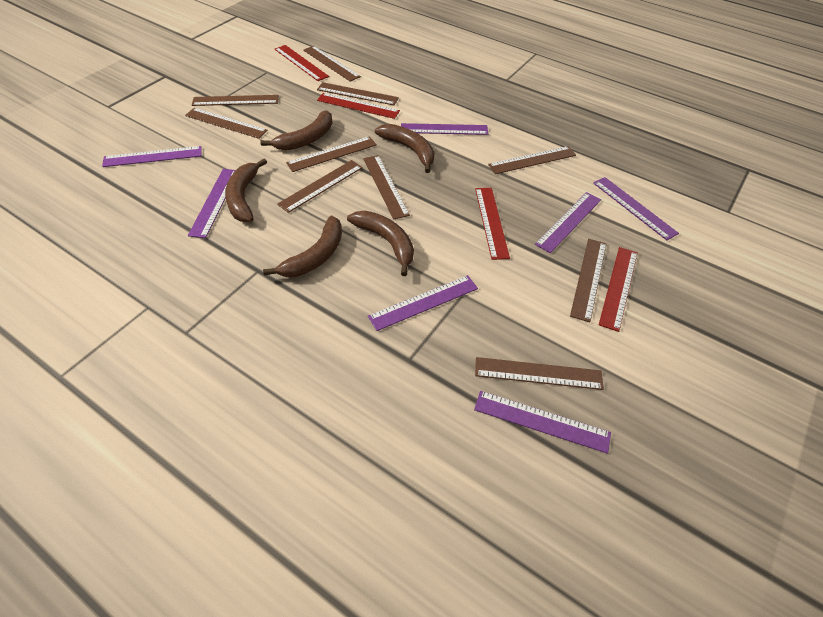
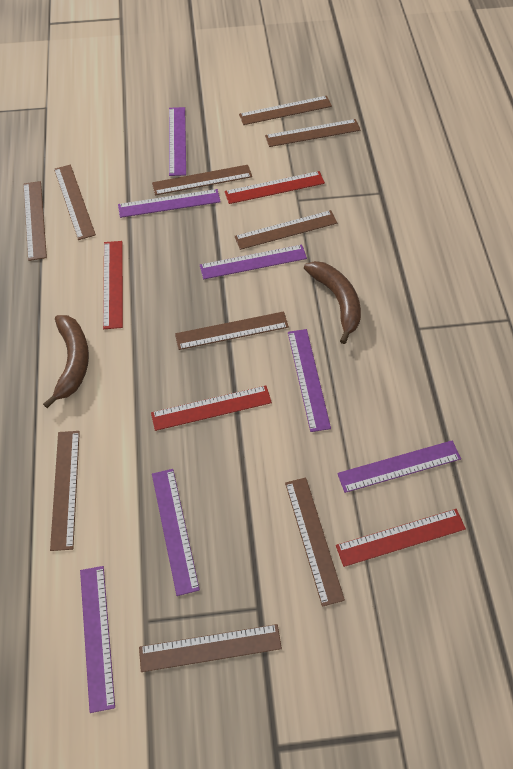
brown banana: 5 -> 2

